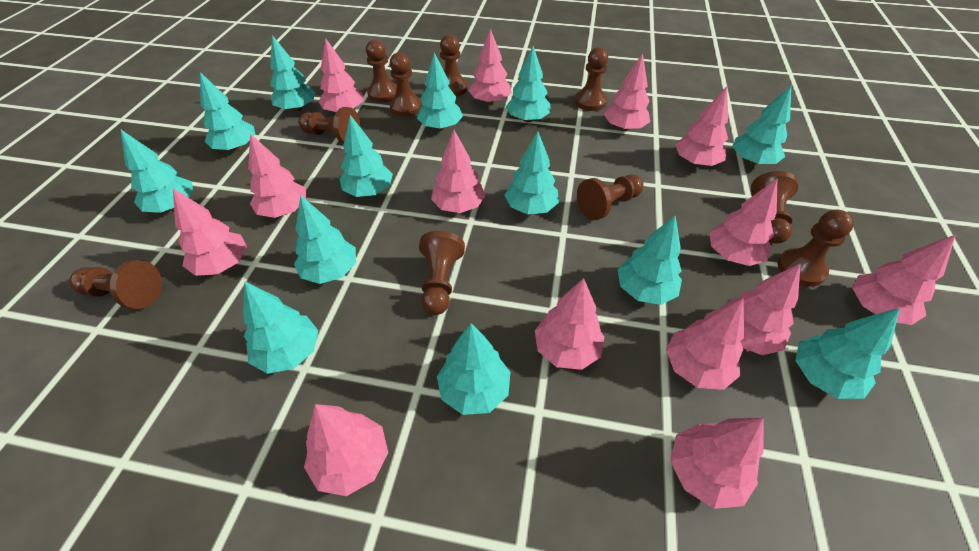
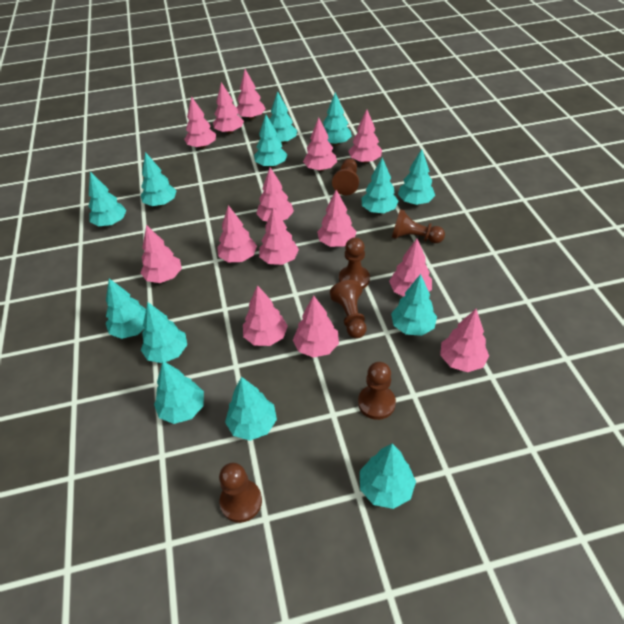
brown pawn: 10 -> 6

